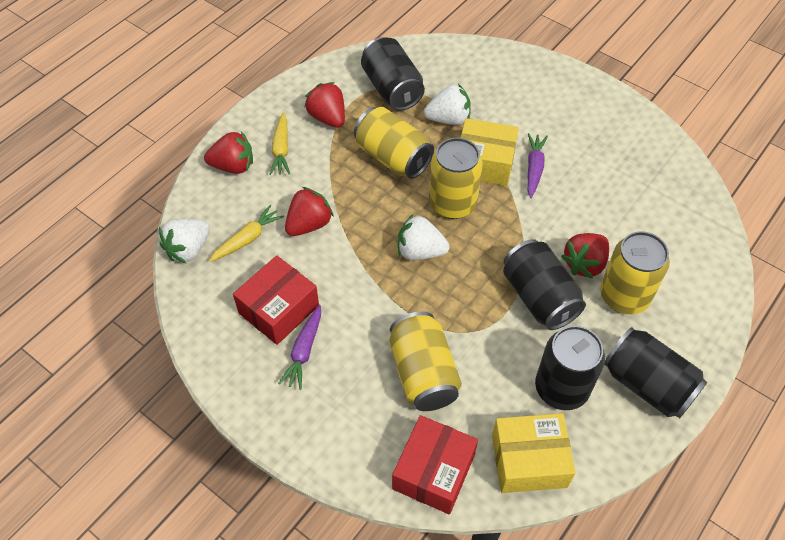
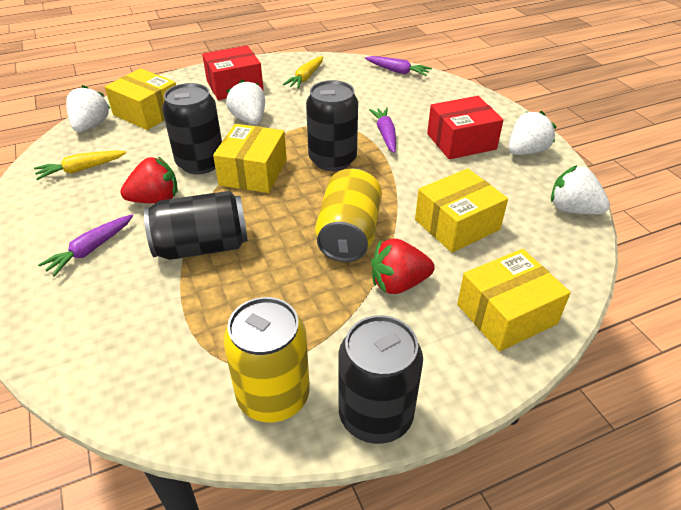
purple carrot: 2 -> 3
red strawberry: 4 -> 2
white strawberry: 3 -> 4
yellow box: 2 -> 4
yellow can: 4 -> 2

